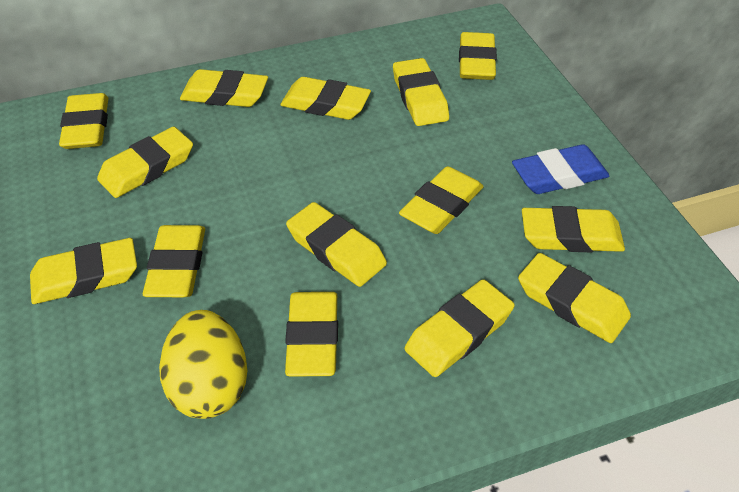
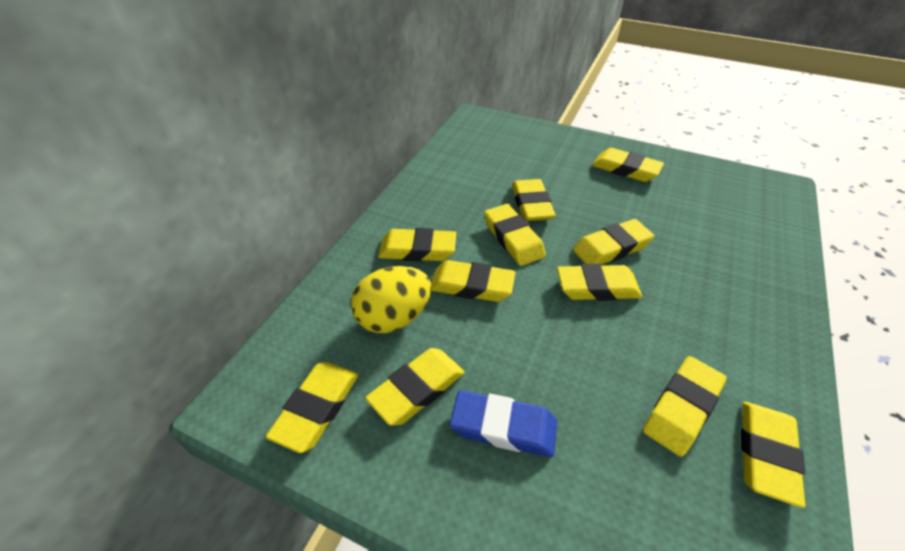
yellow eraser: 14 -> 11

